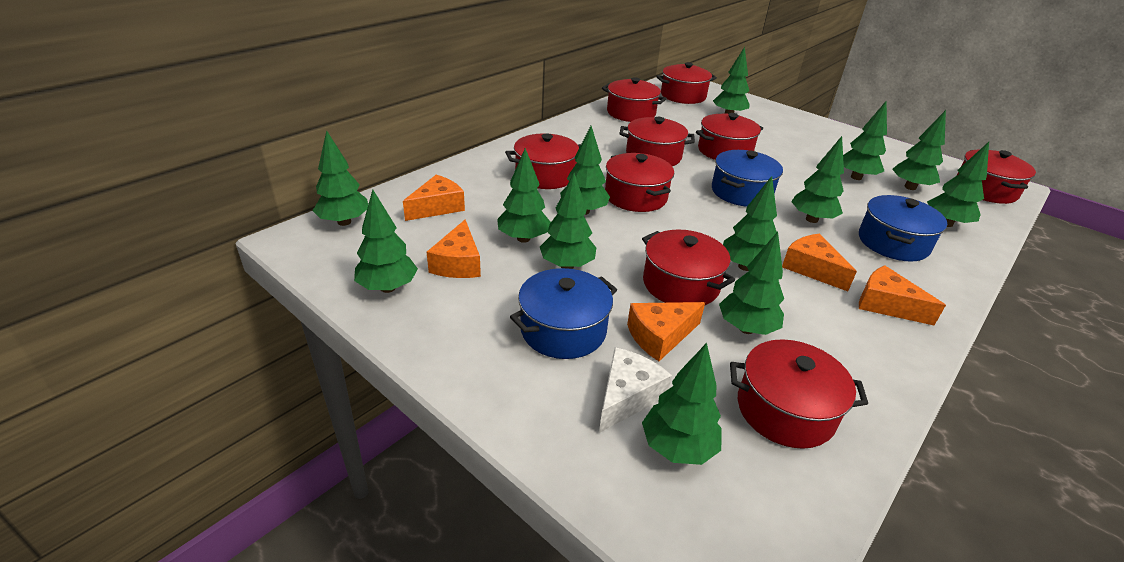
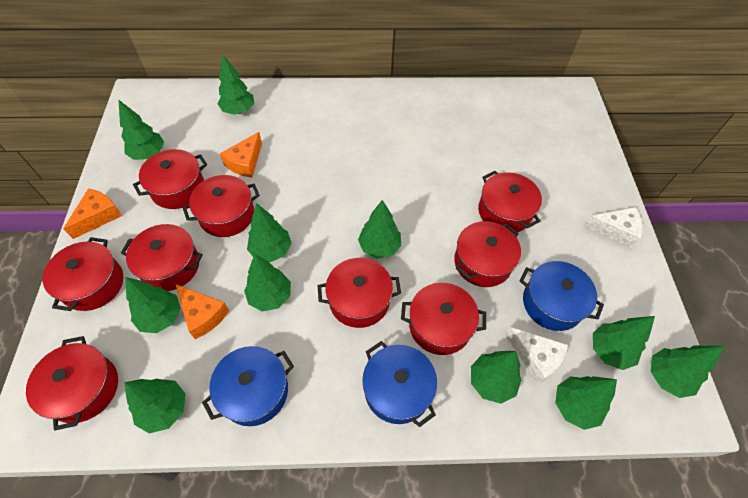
green tree: 13 -> 11
orange cheese: 5 -> 3
white cheese: 1 -> 2

